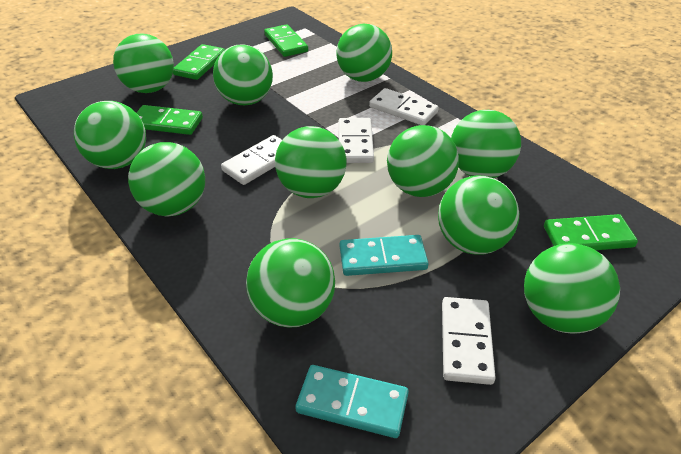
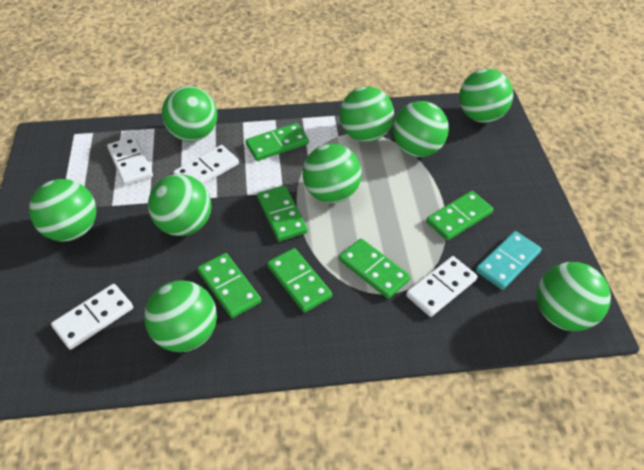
green ball: 11 -> 9
green domino: 4 -> 6
turquoise domino: 2 -> 1

